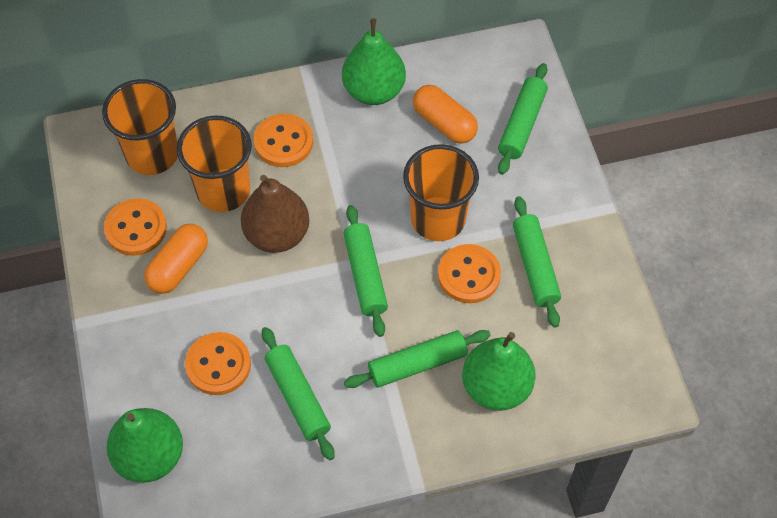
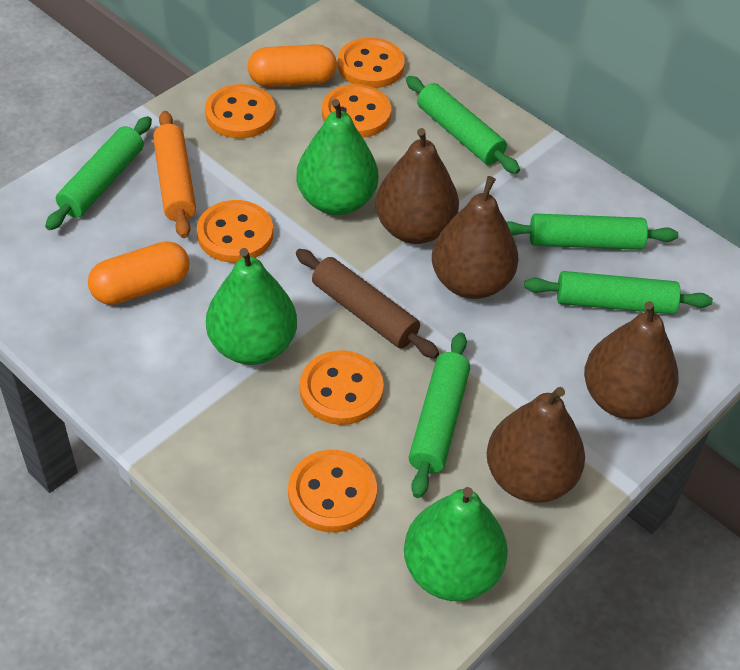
brown pear: 1 -> 4
brown rolling pin: 0 -> 1
orange button: 4 -> 6
orange cup: 3 -> 0
orange rolling pin: 0 -> 1

